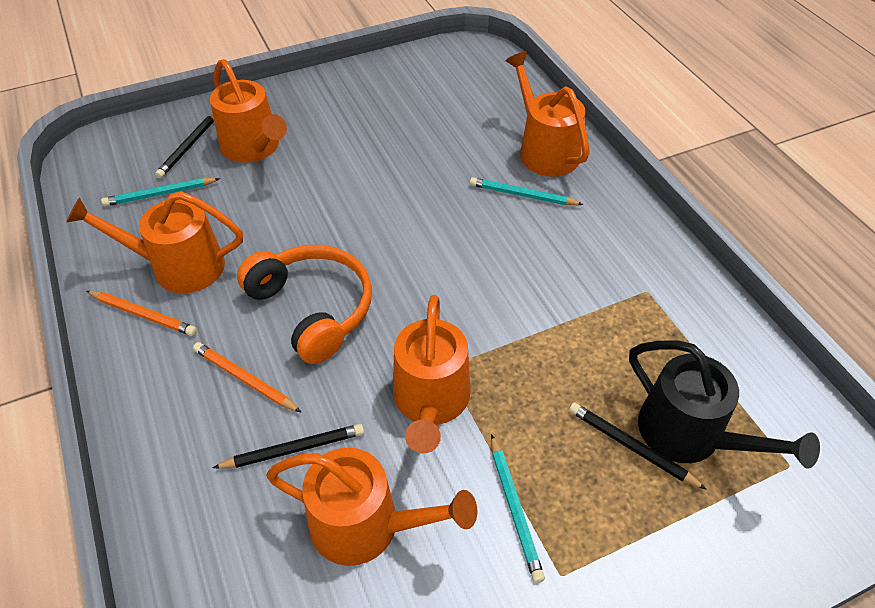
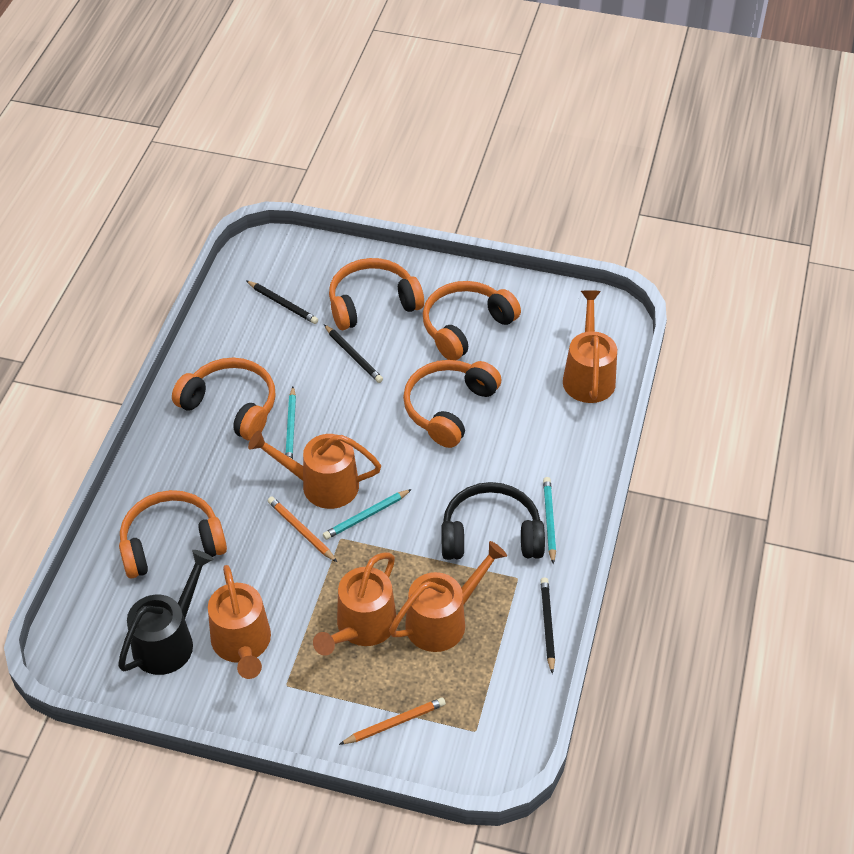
black headphones: 0 -> 1
orange headphones: 1 -> 5

